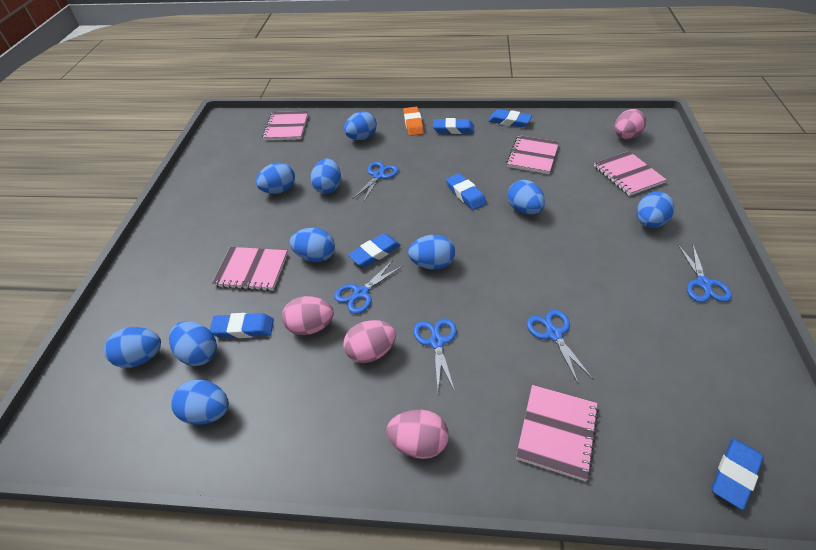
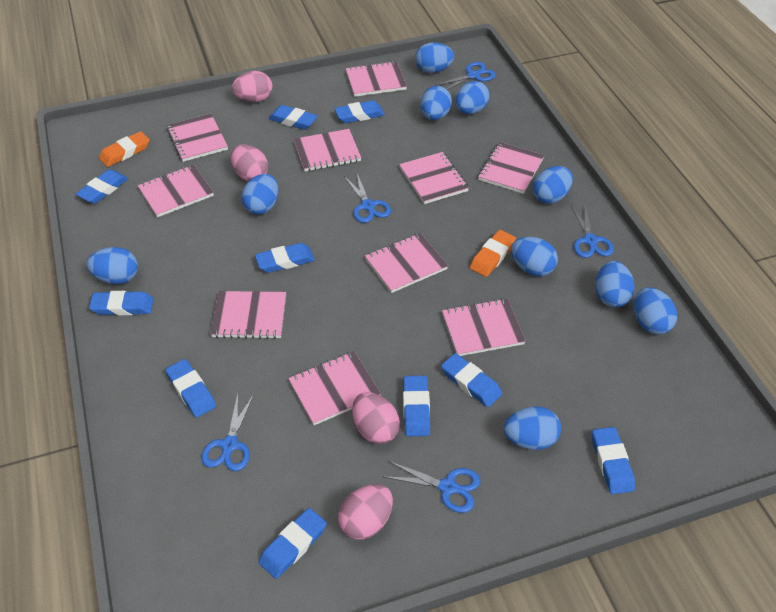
blue eraser: 6 -> 10
orange eraser: 1 -> 2
pink notebook: 5 -> 10

